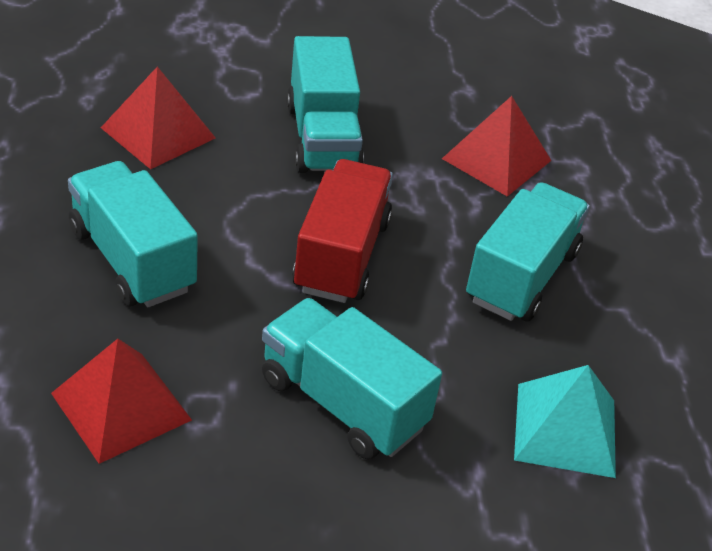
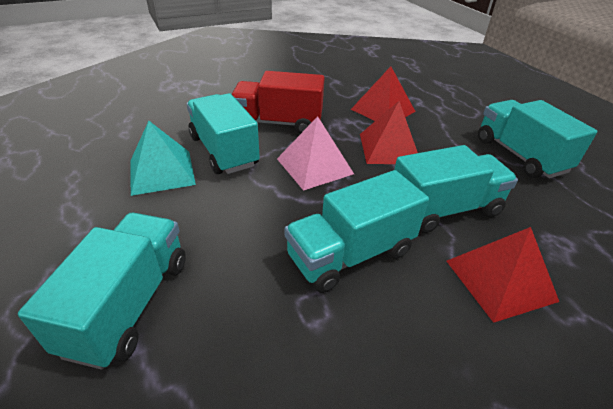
pink pyramid: 0 -> 1
turquoise truck: 4 -> 5

